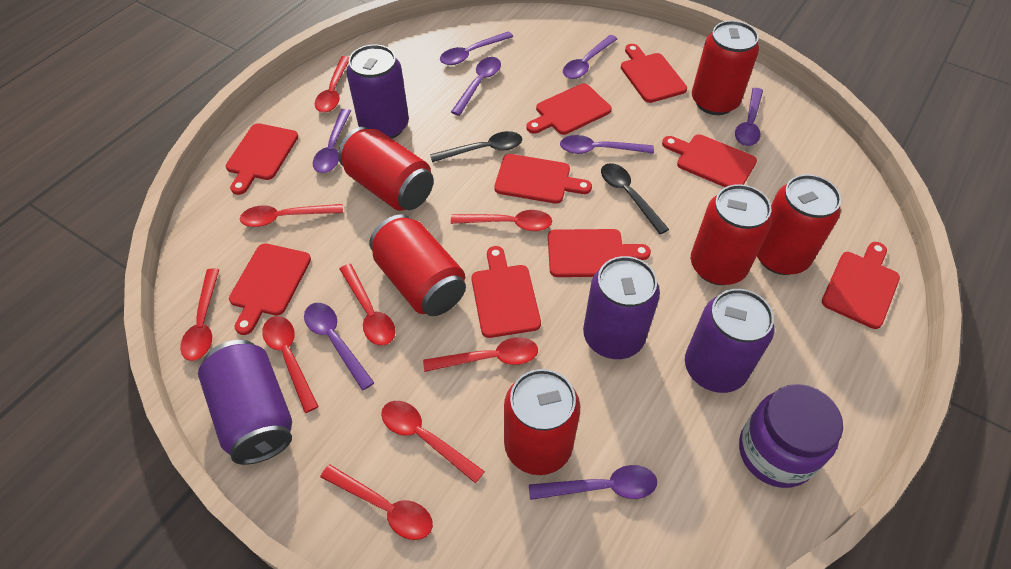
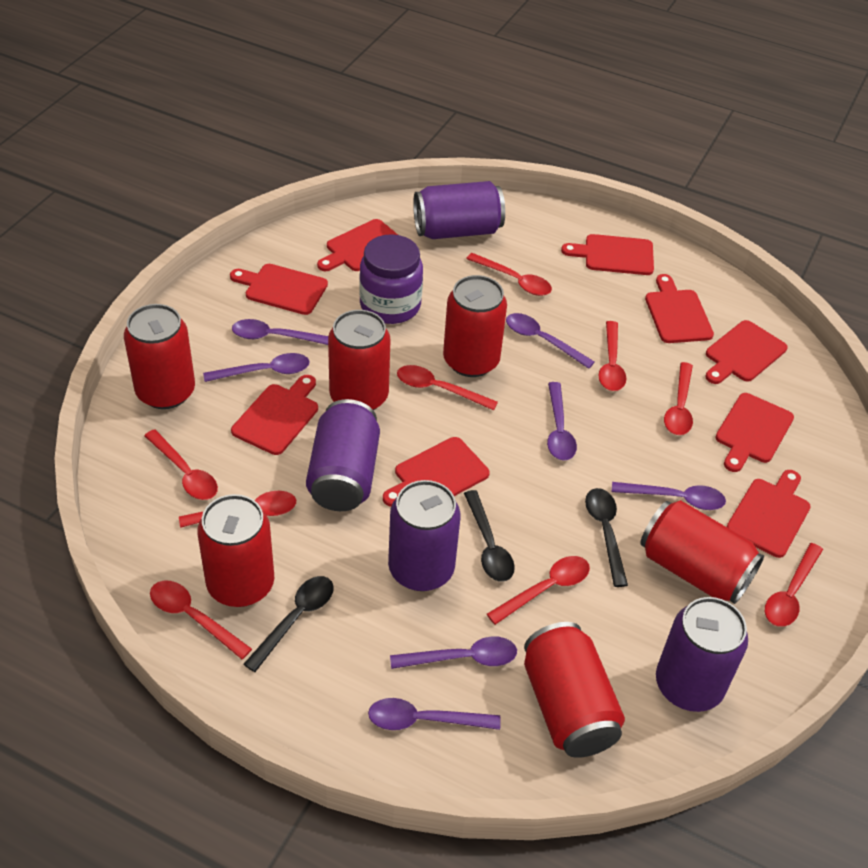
black spoon: 2 -> 3
purple spoon: 8 -> 7

